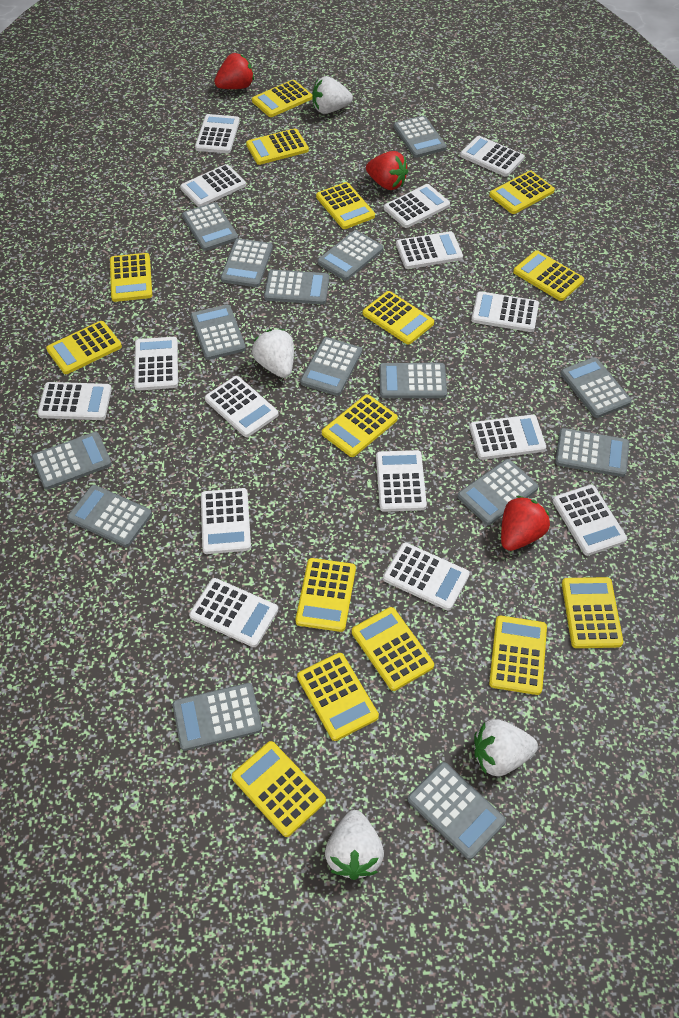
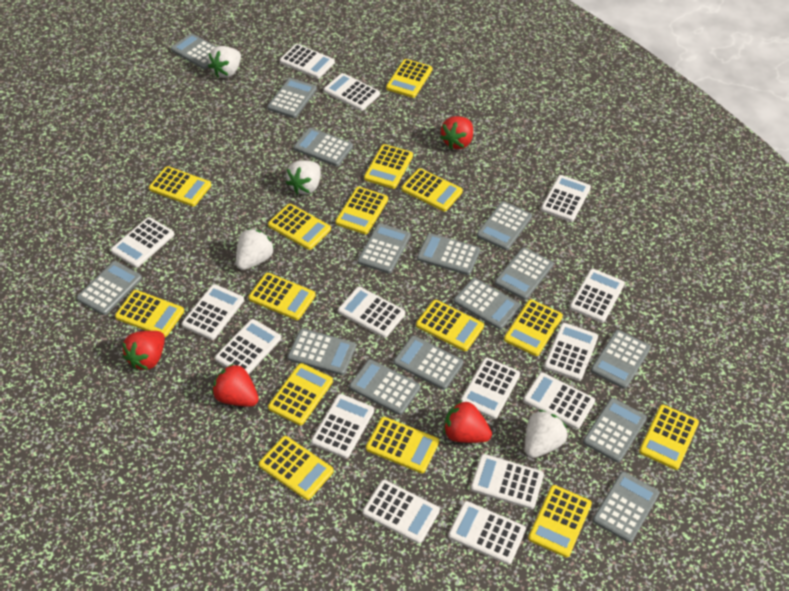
red strawberry: 3 -> 4

